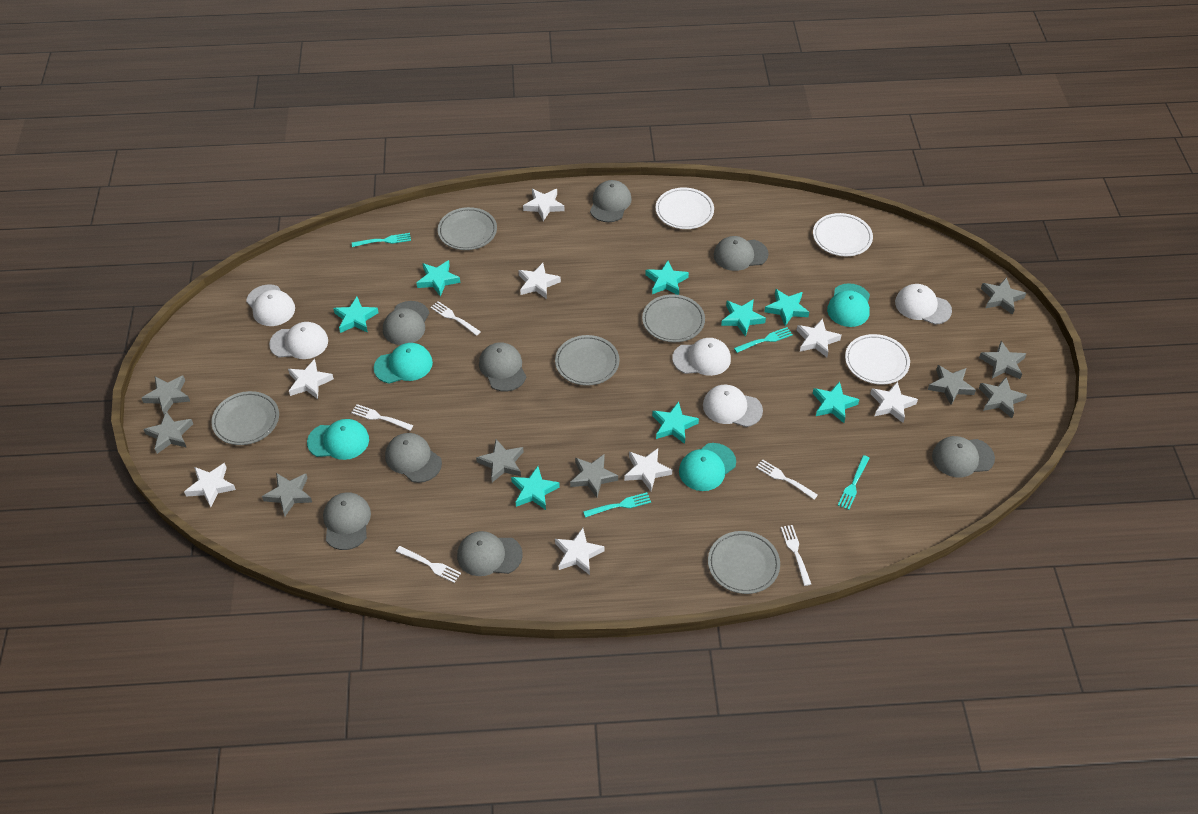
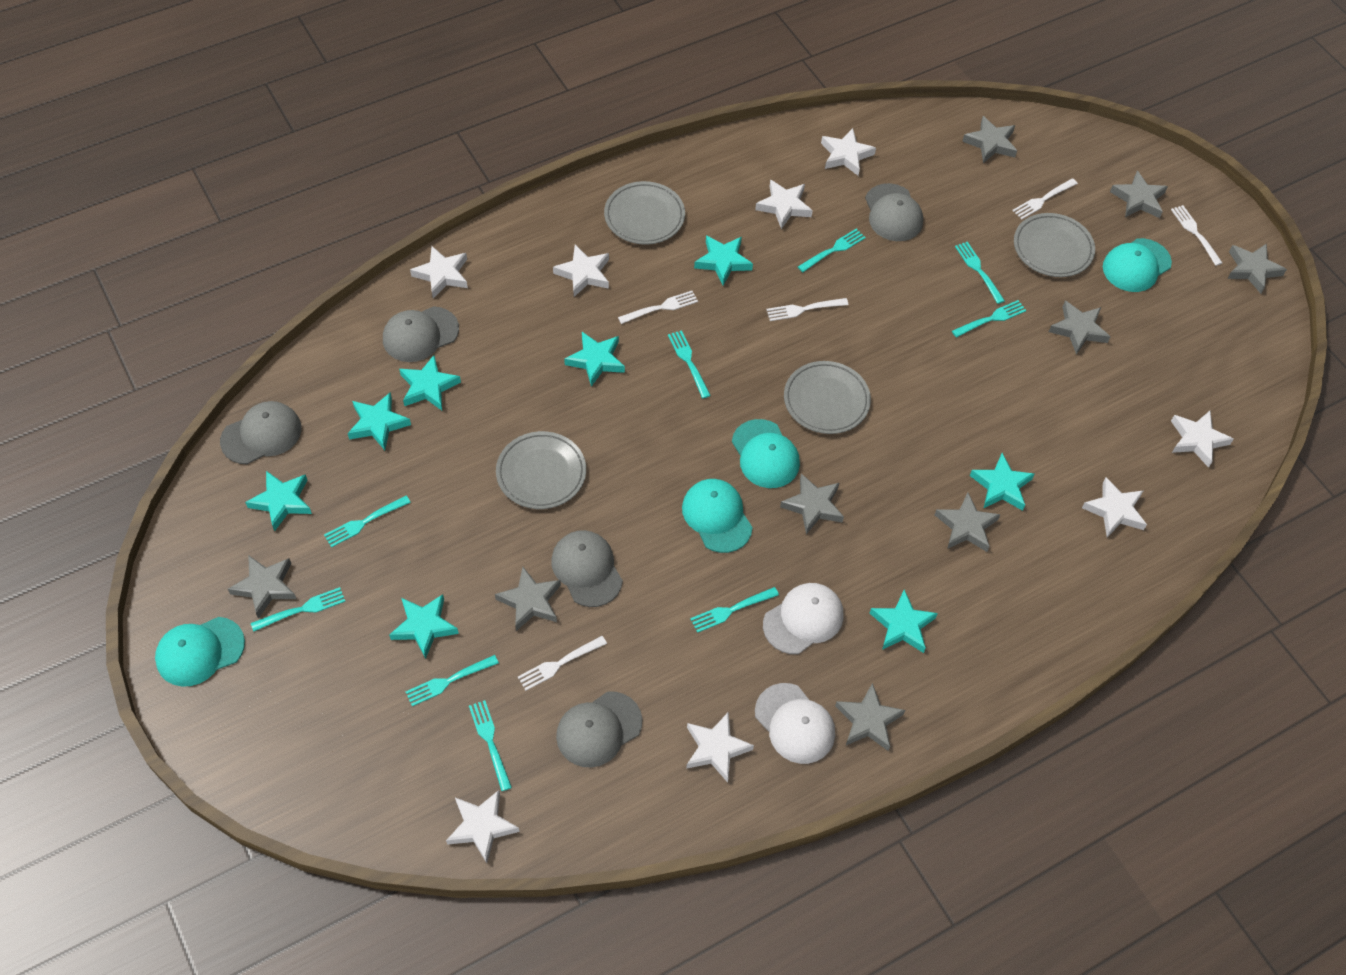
grey cap: 8 -> 5
grey plate: 5 -> 4
turquoise fork: 4 -> 9
white cap: 5 -> 2
white plate: 3 -> 0

